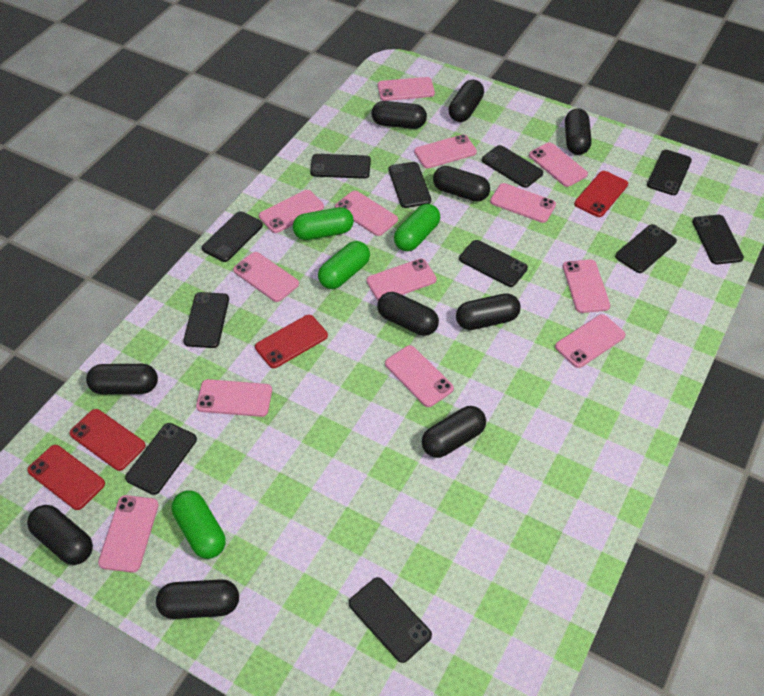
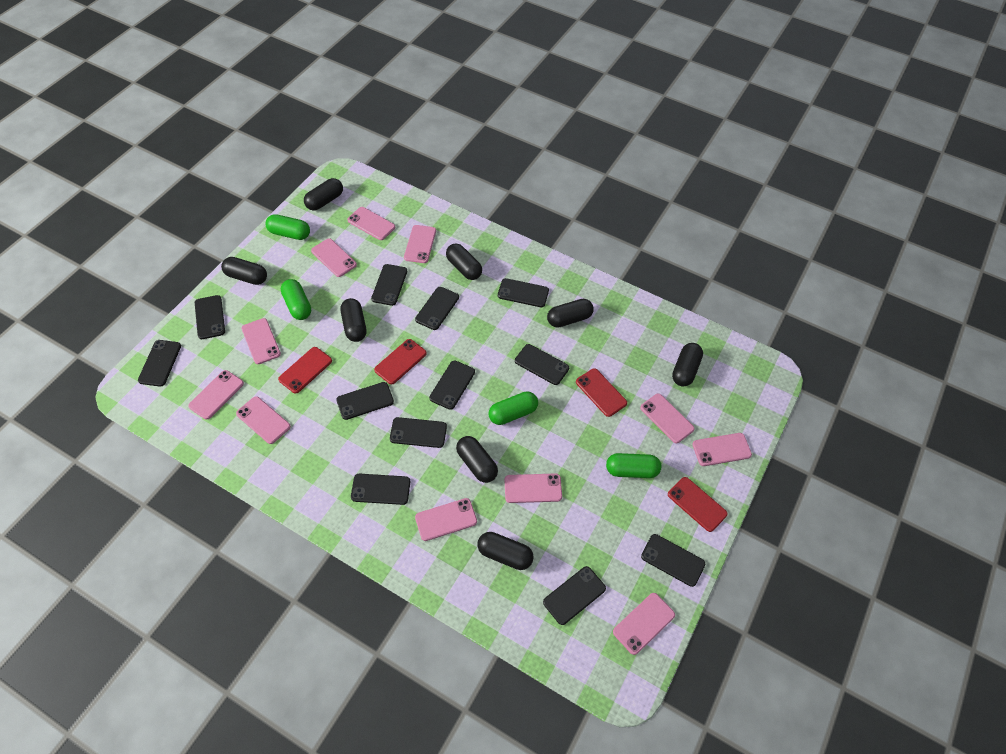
black capsule: 10 -> 8
black phone: 11 -> 12
pink phone: 13 -> 11

